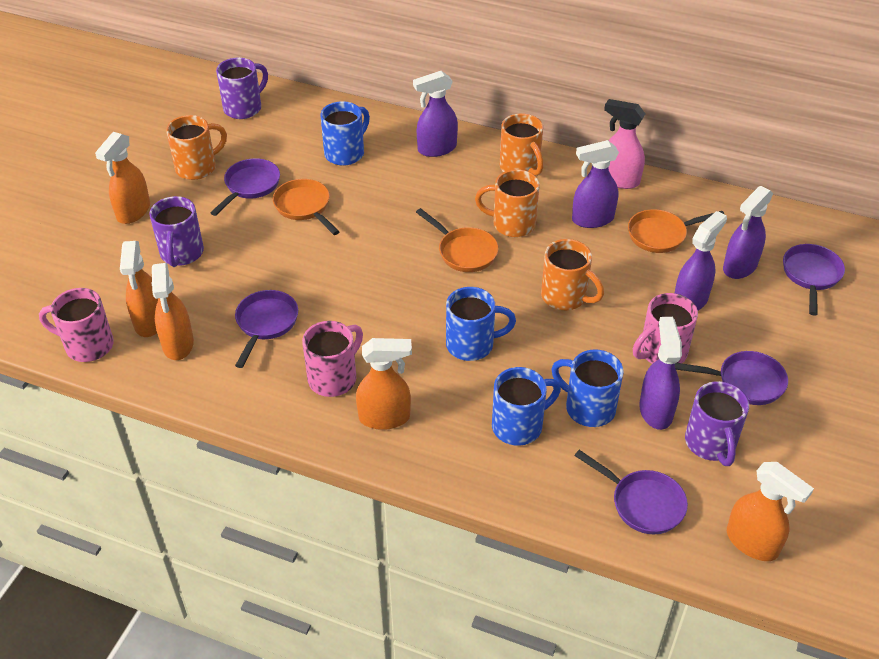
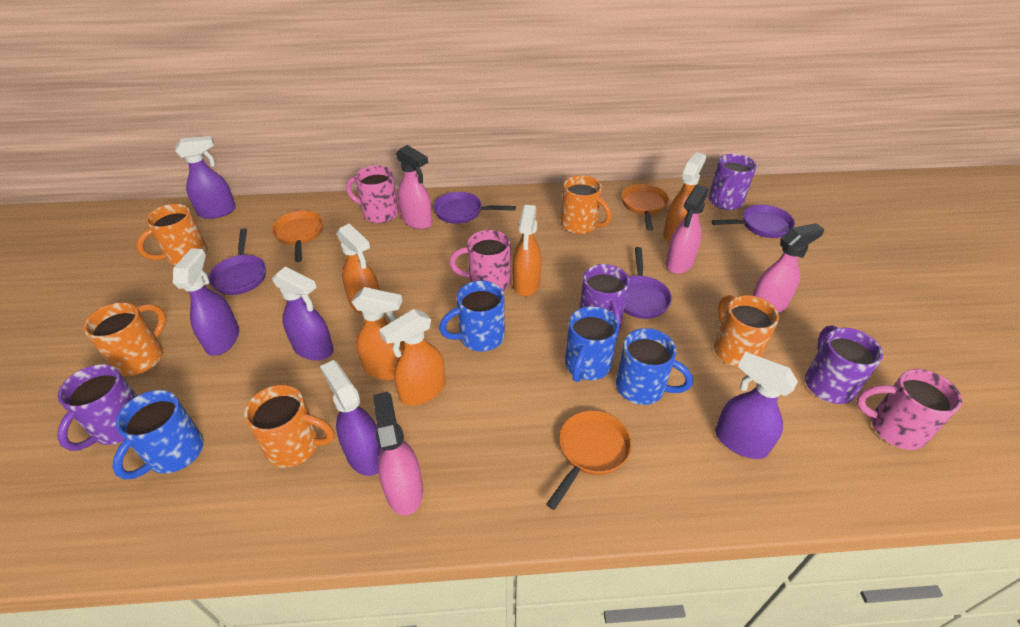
orange mug: 4 -> 5
pink spray bottle: 1 -> 4
purple mug: 3 -> 4
purple pan: 5 -> 4

